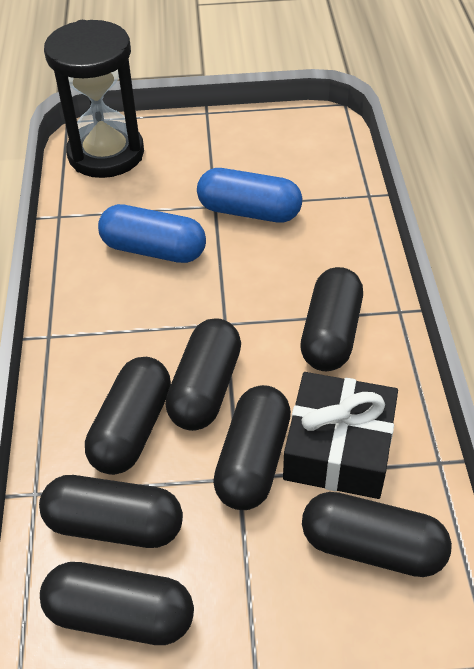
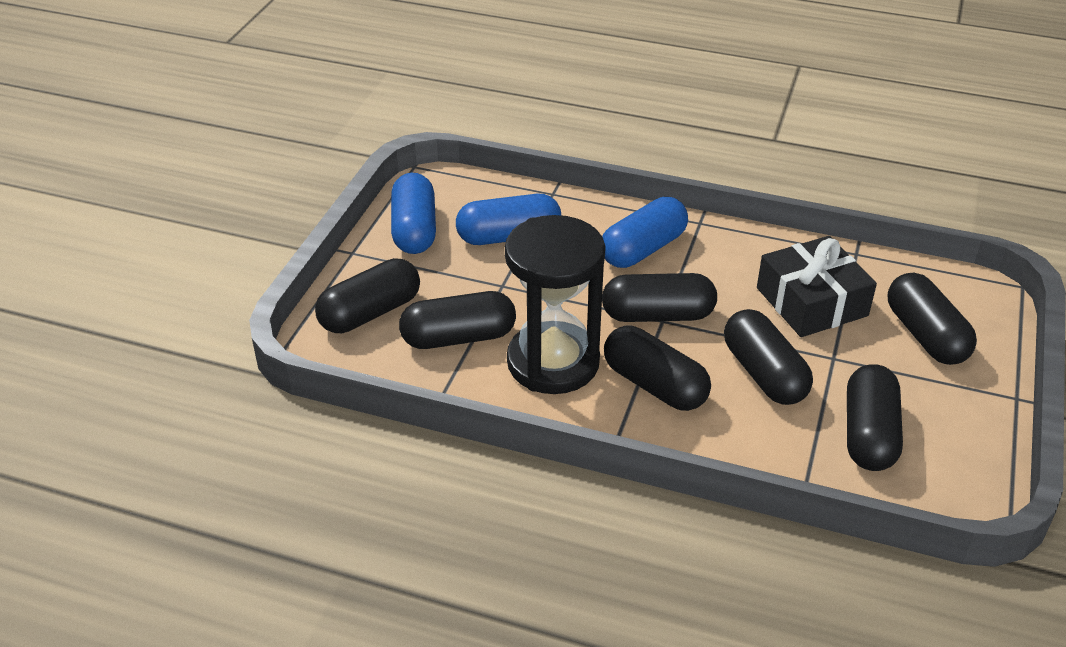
blue capsule: 2 -> 3

